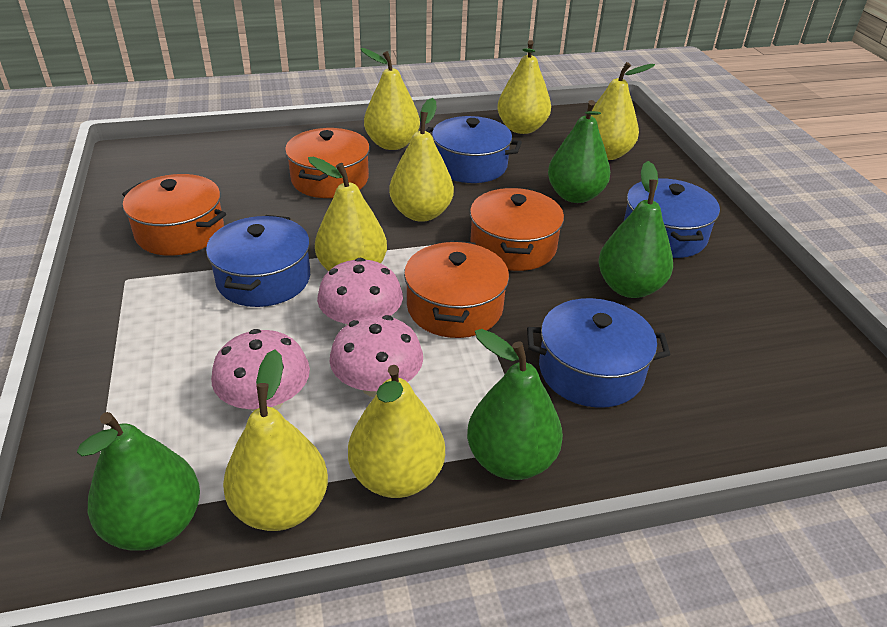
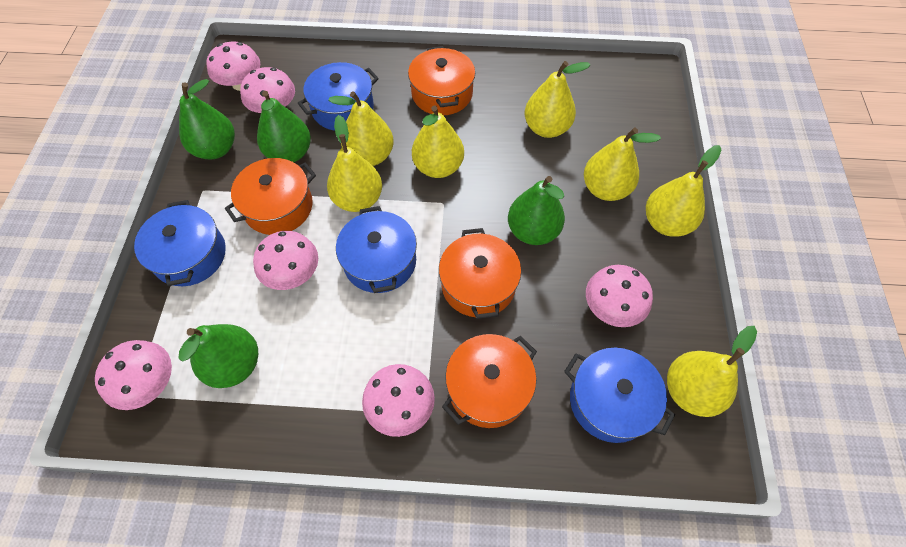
pink mushroom: 3 -> 6

